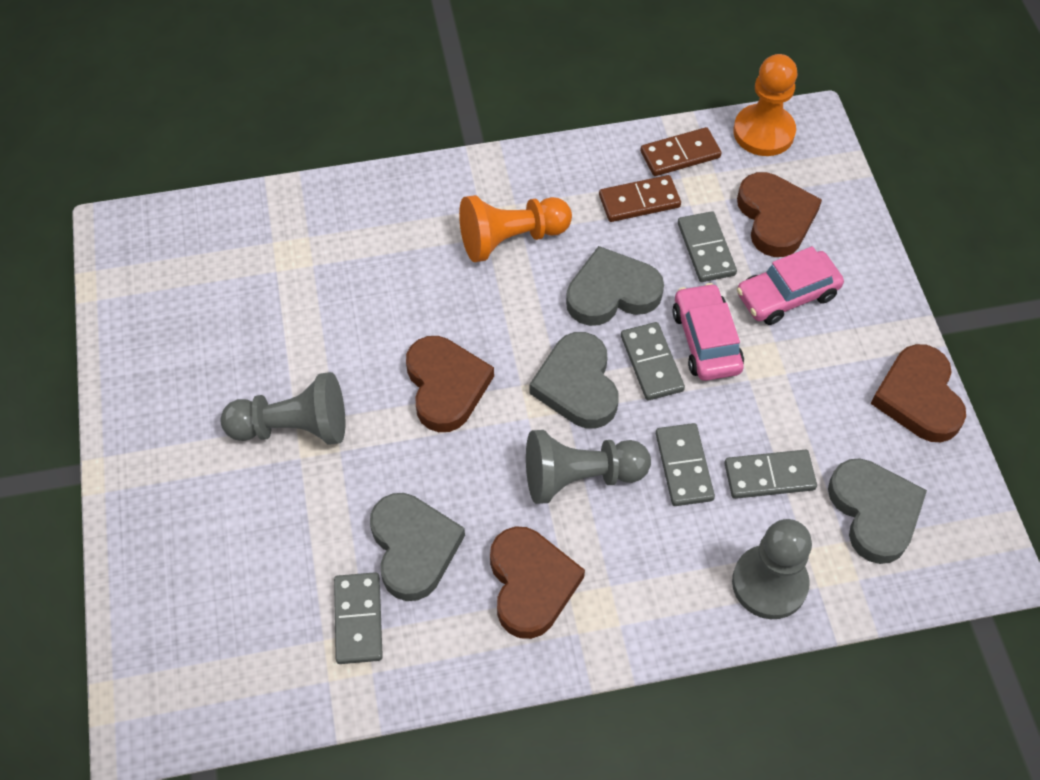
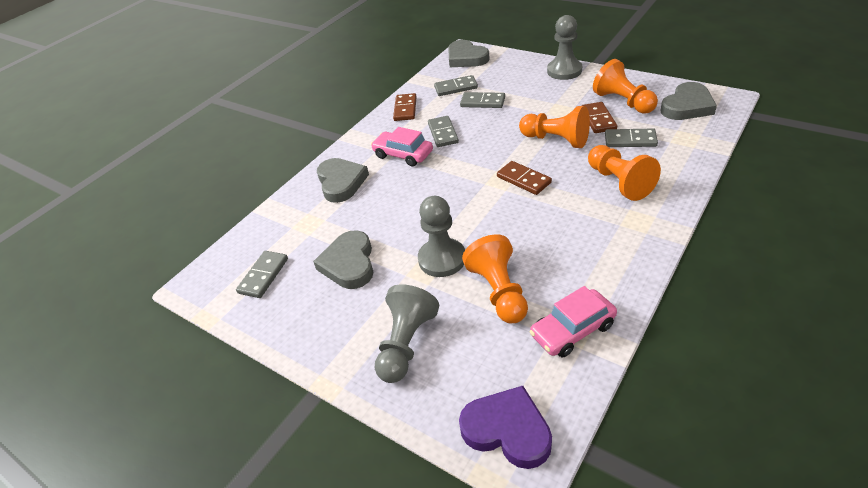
brown domino: 2 -> 3
brown heart: 4 -> 0
orange pawn: 2 -> 4
purple heart: 0 -> 1

